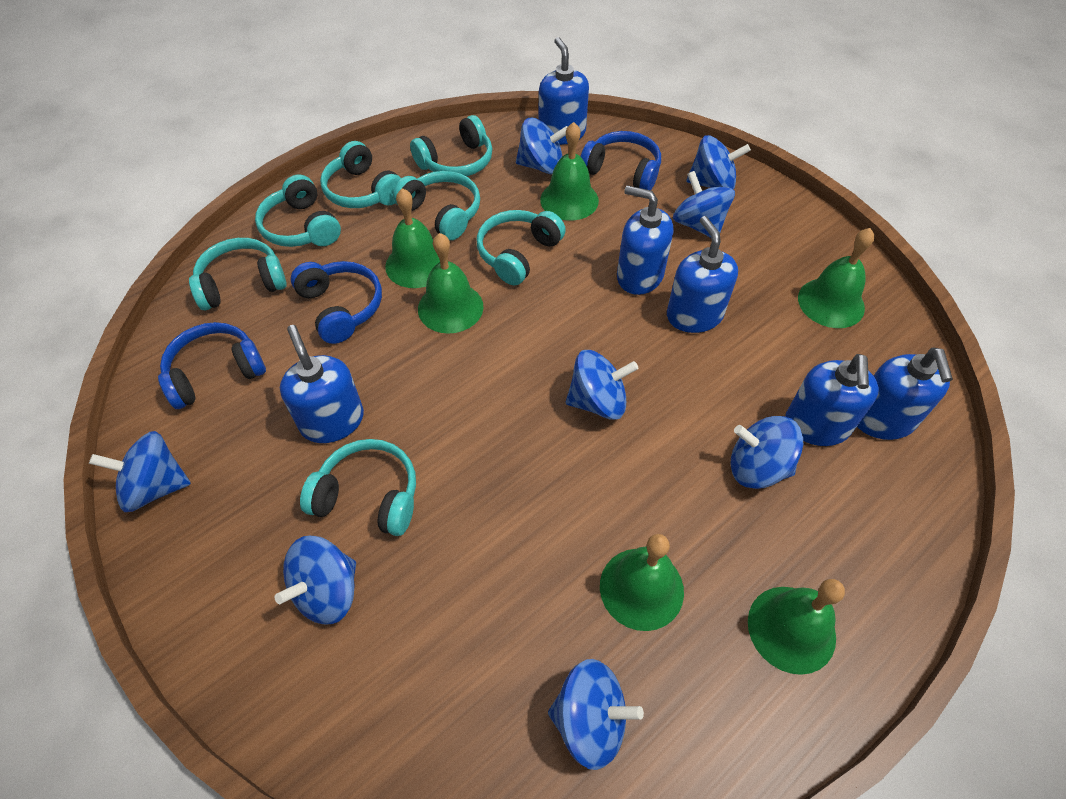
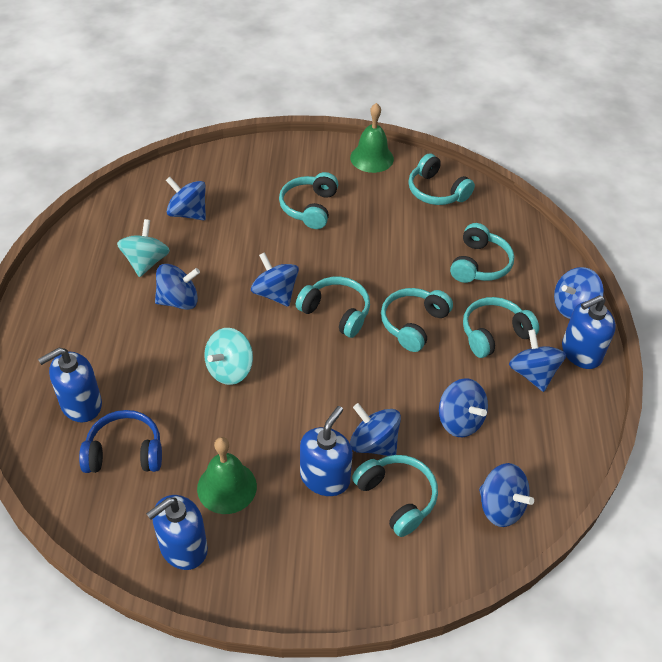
blue headphones: 3 -> 1
blue soap dispenser: 6 -> 4
green bell: 6 -> 2
turquoise spinning top: 0 -> 2

